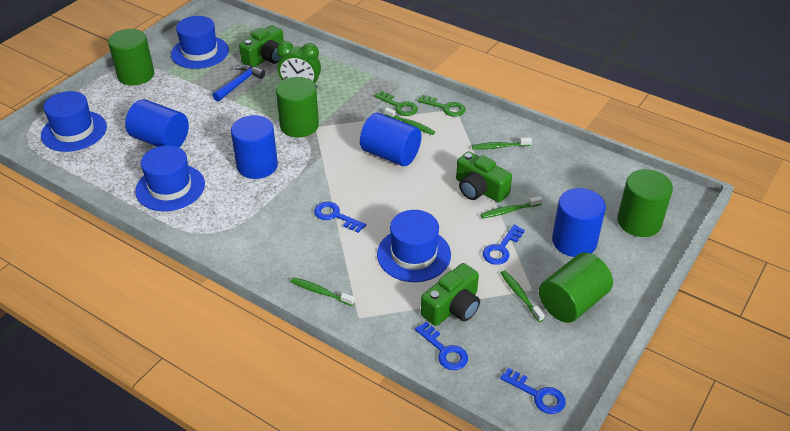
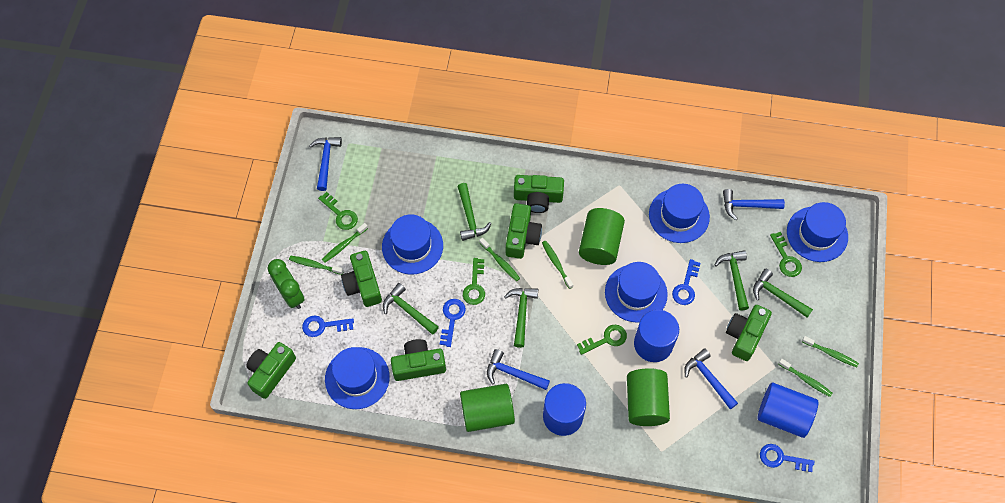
blue cylinder: 4 -> 3
blue hammer: 1 -> 4
blue hat: 4 -> 5
green camera: 3 -> 6
green cylinder: 4 -> 3
green hammer: 0 -> 5
green key: 2 -> 4
green toothbrush: 5 -> 6

